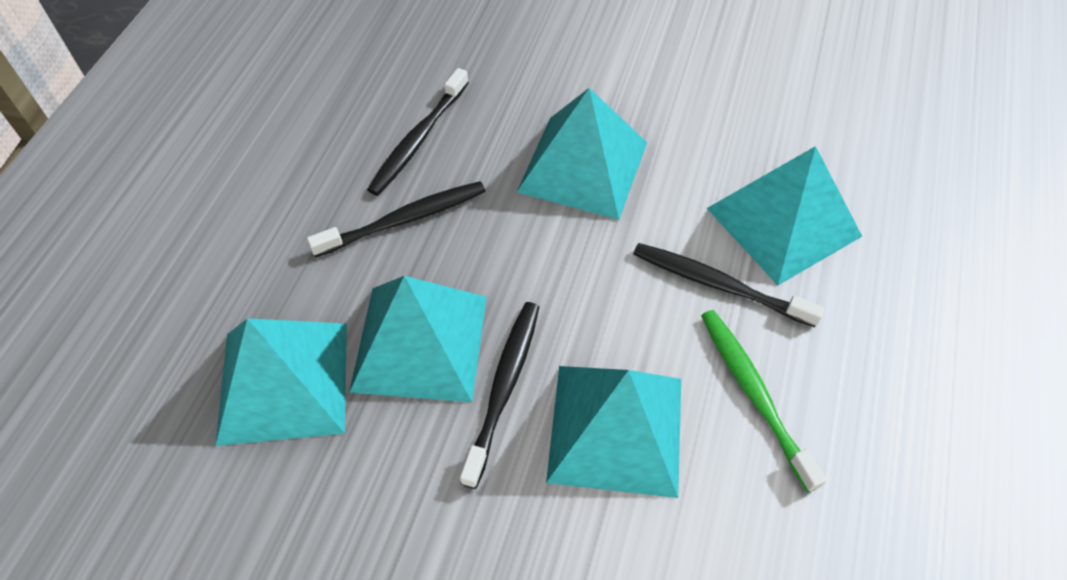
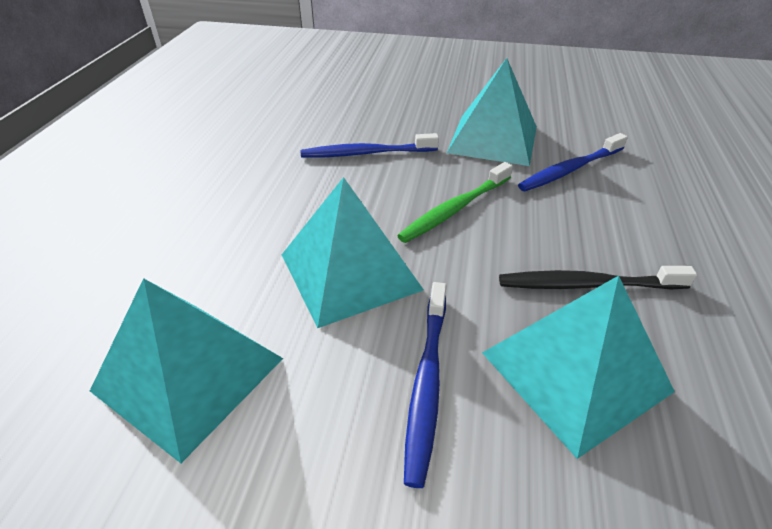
black toothbrush: 4 -> 1
blue toothbrush: 0 -> 3
turquoise pyramid: 5 -> 4

